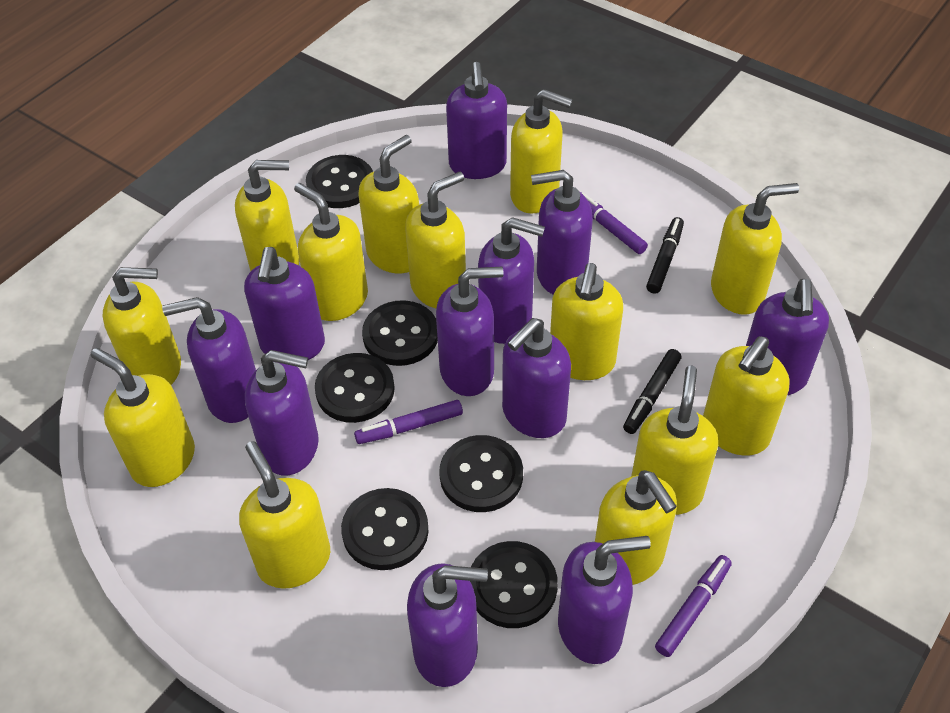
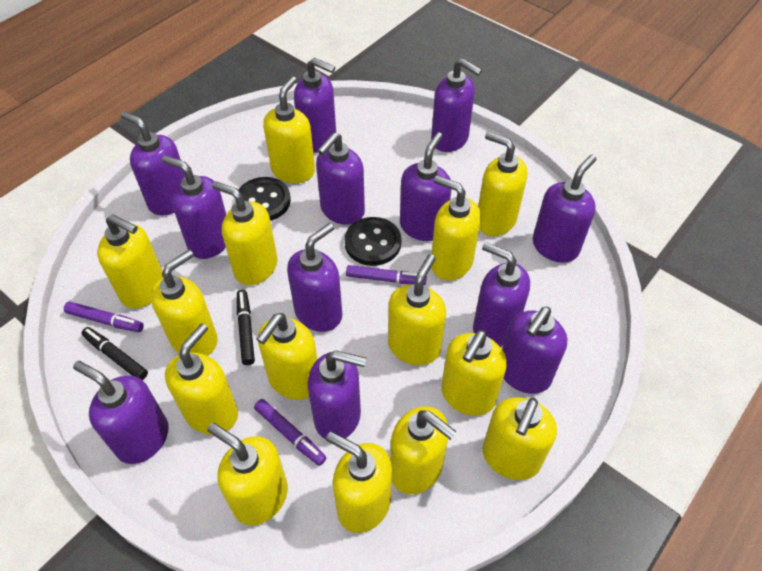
black button: 6 -> 2
purple soap dispenser: 11 -> 12
yellow soap dispenser: 13 -> 14

